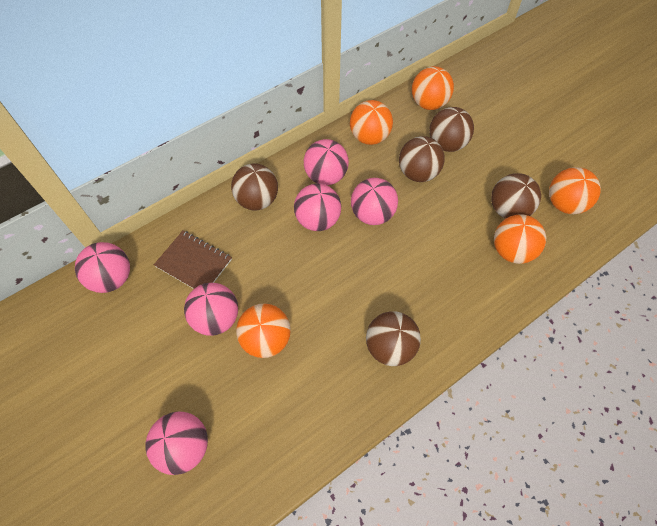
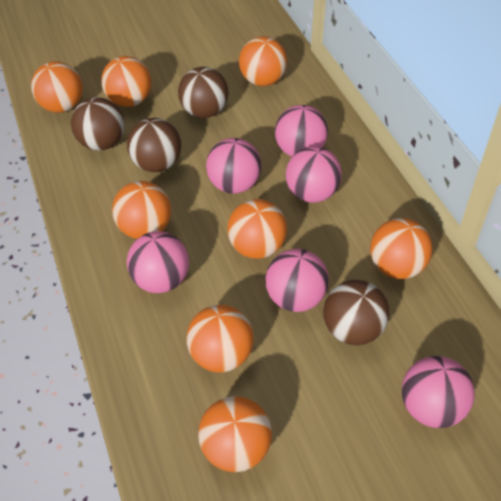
brown ball: 5 -> 4
brown notebook: 1 -> 0
orange ball: 5 -> 8

